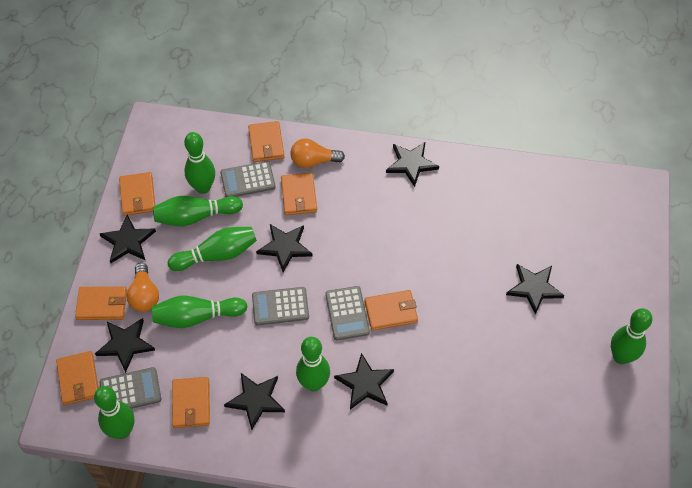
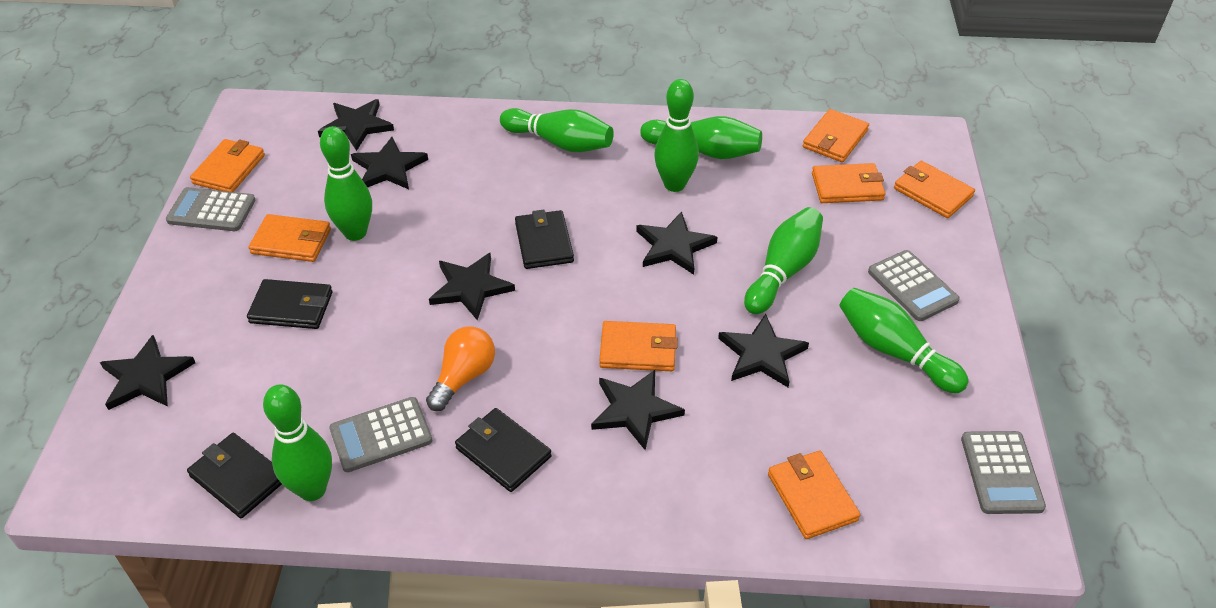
black wallet: 0 -> 4
orange light bulb: 2 -> 1

